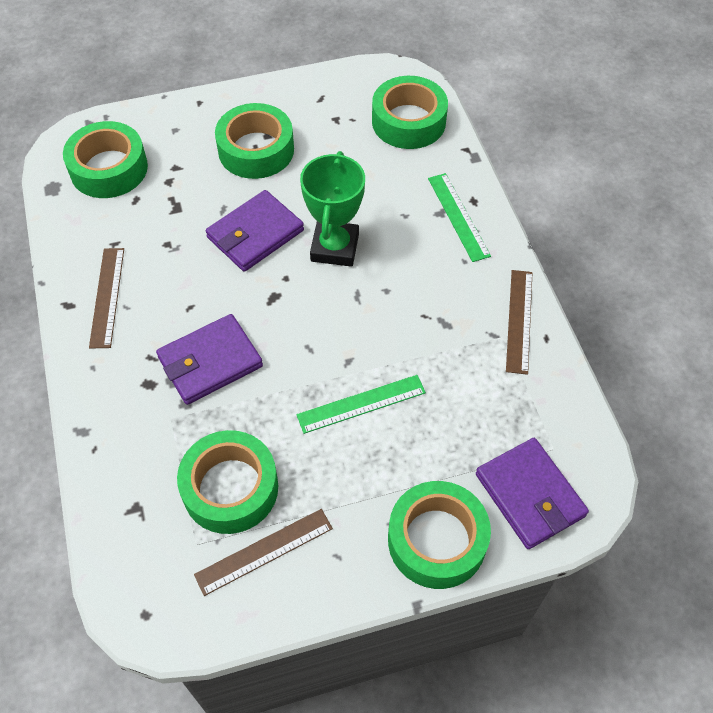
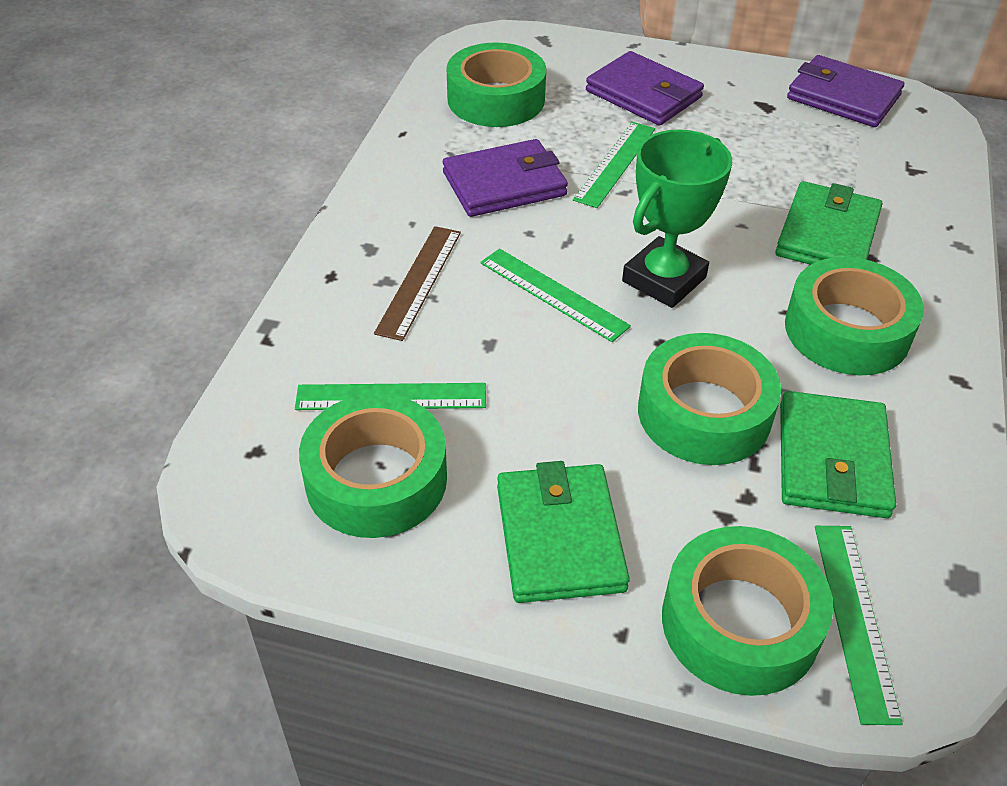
brown ruler: 3 -> 1
green ruler: 2 -> 4
green wallet: 0 -> 3

